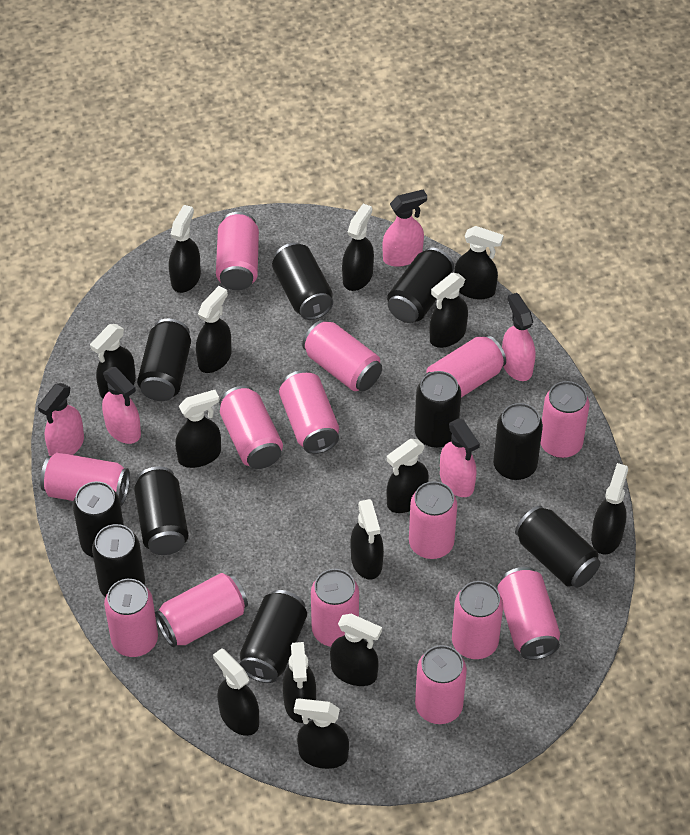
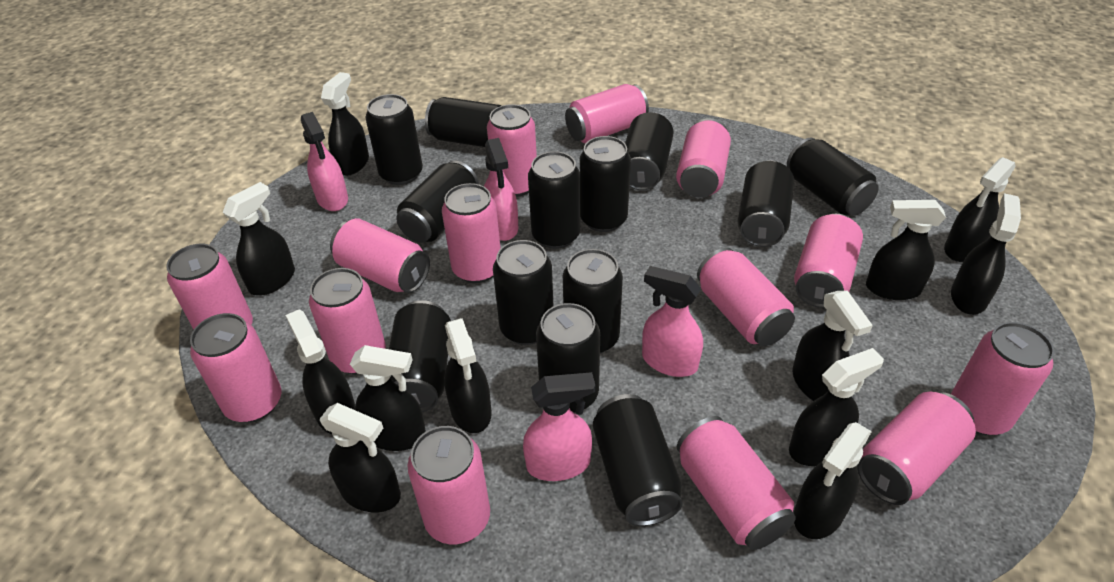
black can: 10 -> 13
black spray bottle: 14 -> 12
pink spray bottle: 5 -> 4

